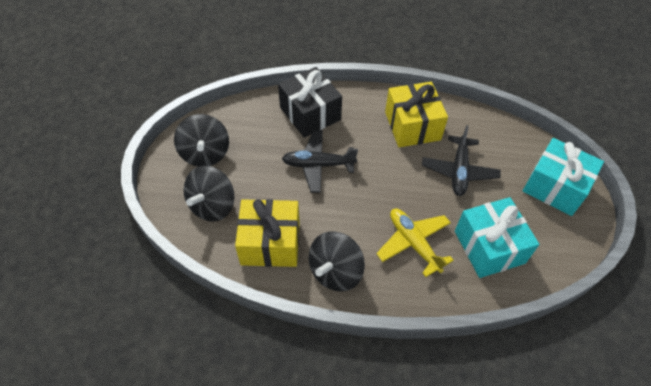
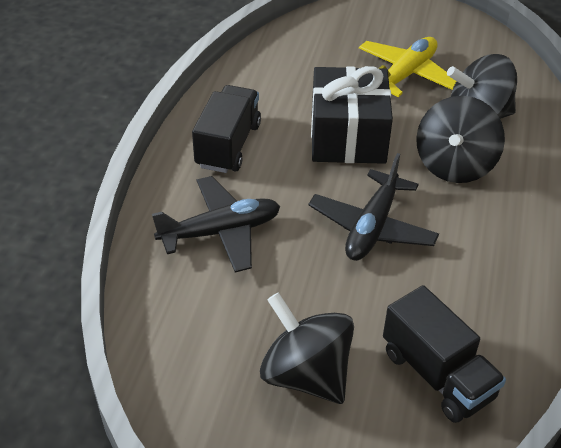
black truck: 0 -> 2
turquoise gift: 2 -> 0
yellow gift: 2 -> 0

